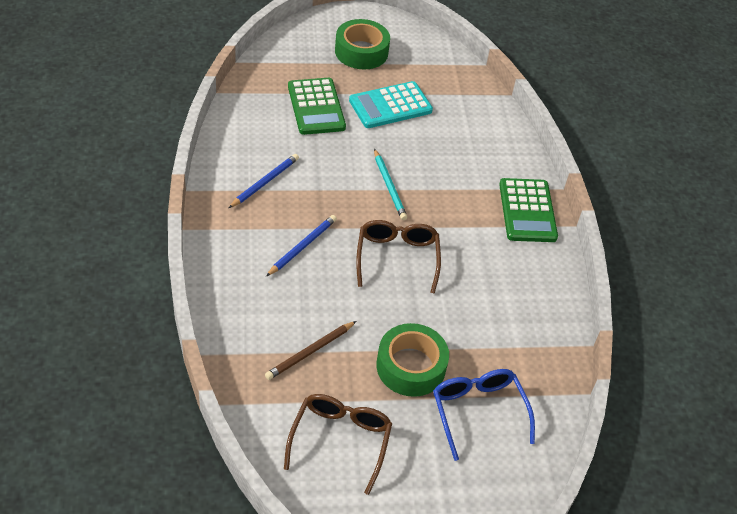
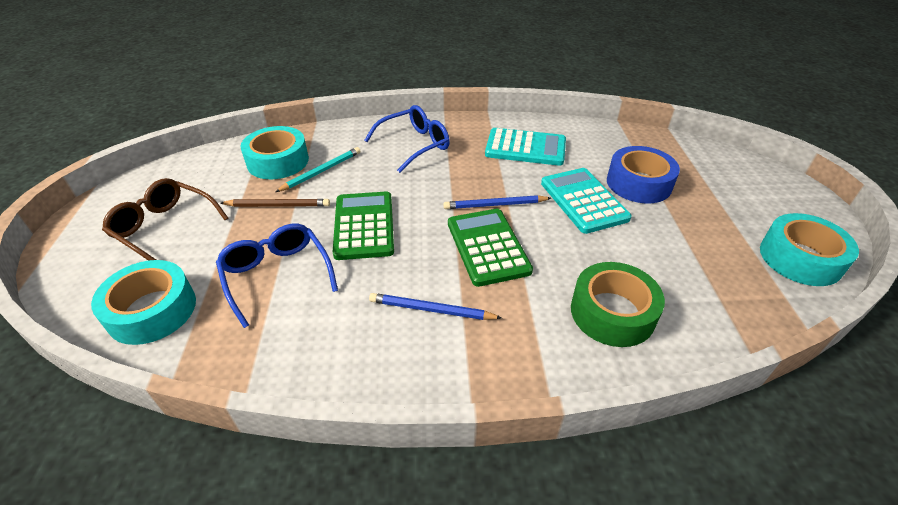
blue glasses: 1 -> 2
blue tape: 0 -> 1
brown glasses: 2 -> 1
green tape: 2 -> 1
turquoise calculator: 1 -> 2
turquoise tape: 0 -> 3

